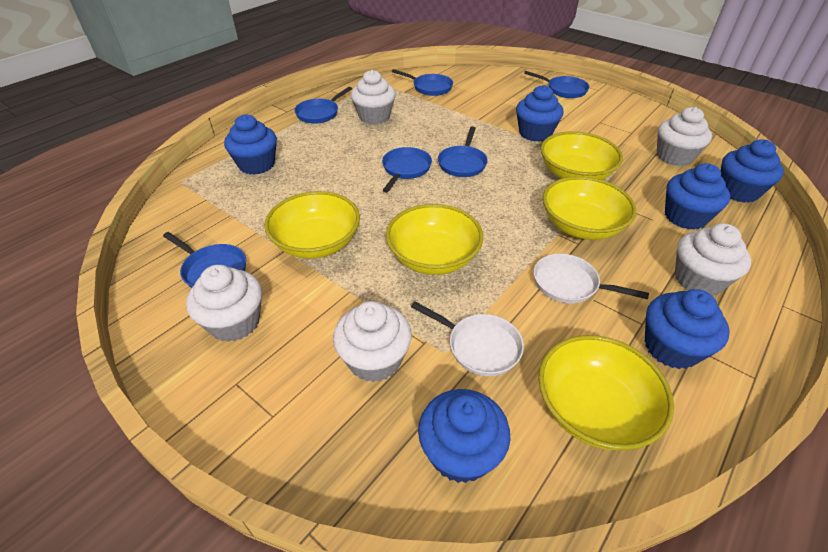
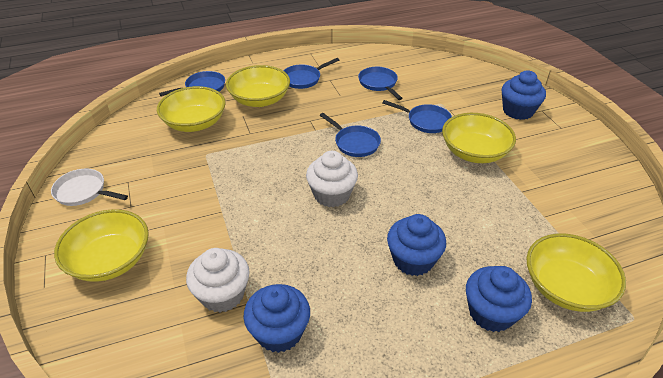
blue cupcake: 6 -> 4
blue pan: 6 -> 5
white cupcake: 5 -> 2
white pan: 2 -> 1

